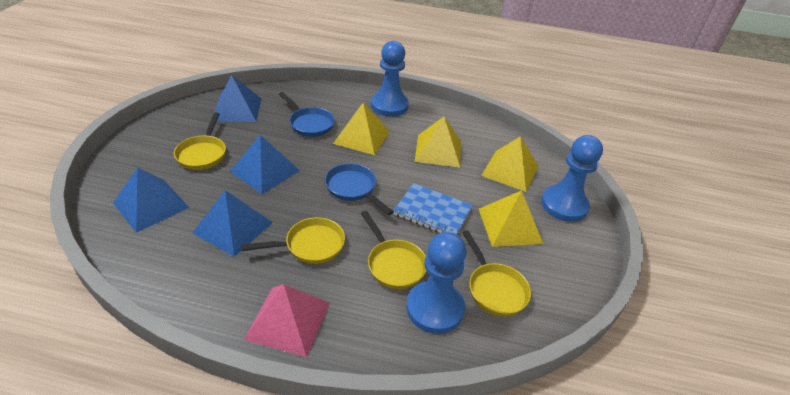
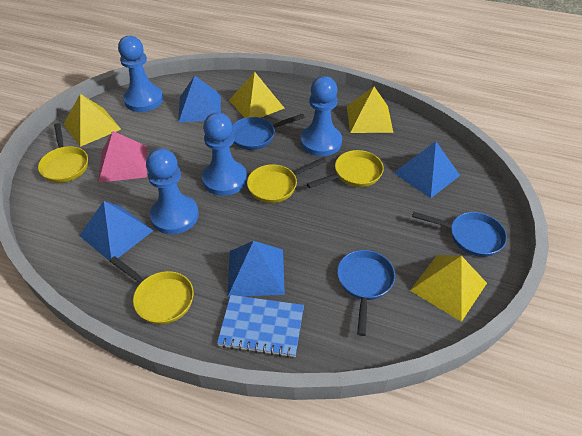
blue pan: 2 -> 3
blue pawn: 3 -> 4

